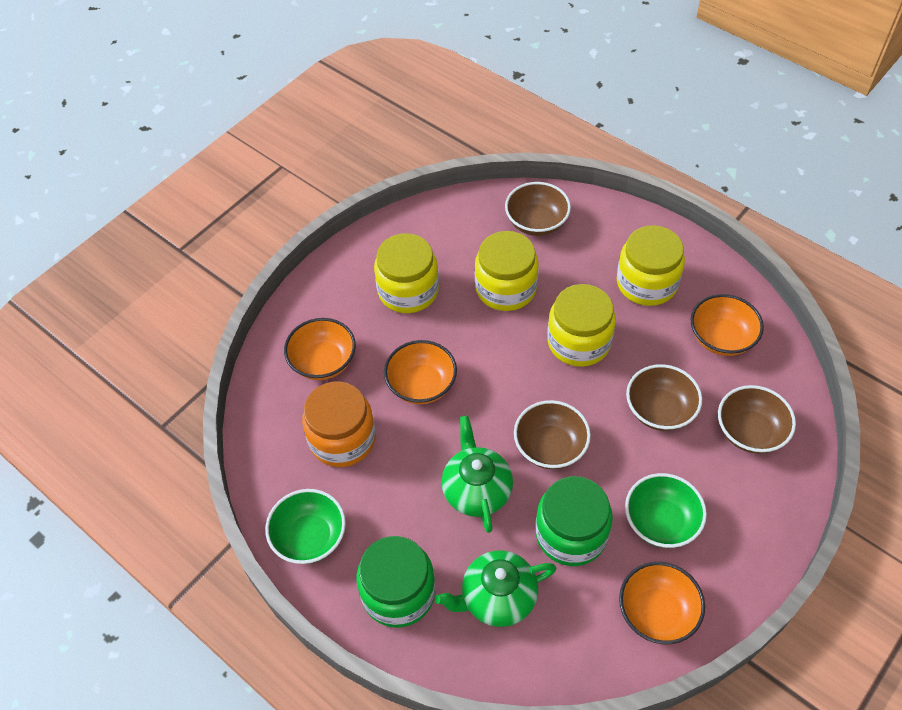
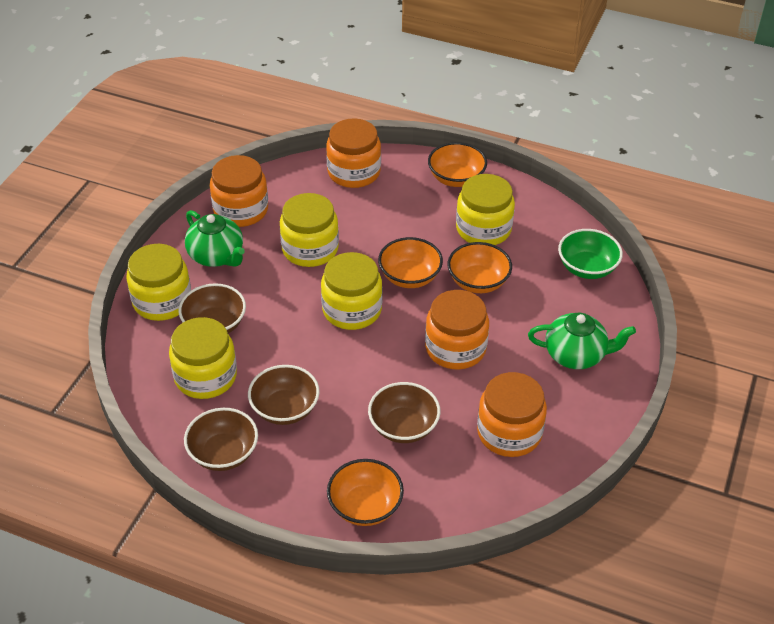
green bowl: 2 -> 1
green jar: 2 -> 0
orange jar: 1 -> 4
yellow jar: 4 -> 5

